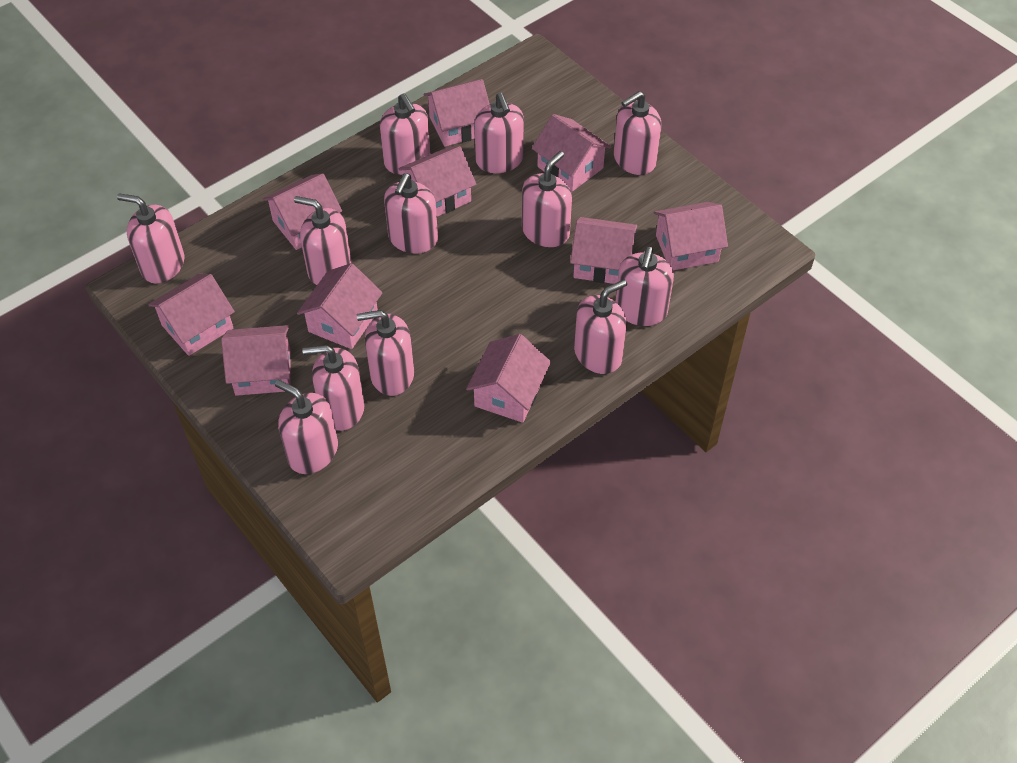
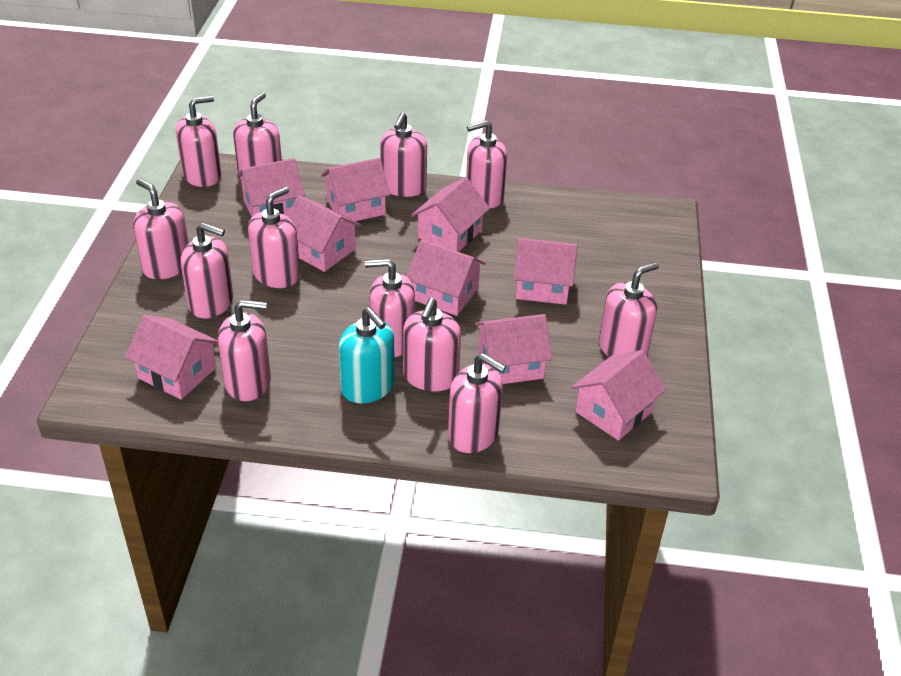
pink house: 10 -> 9
turquoise soap dispenser: 0 -> 1

